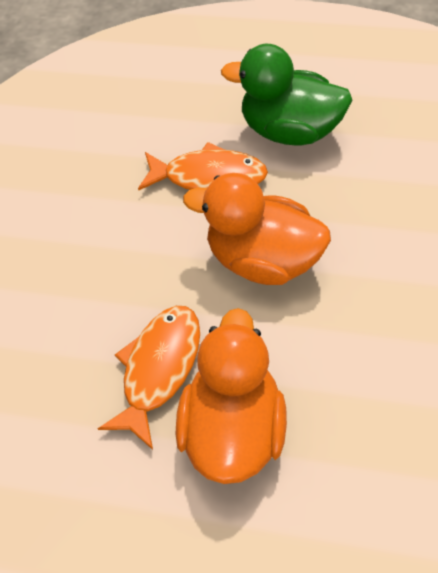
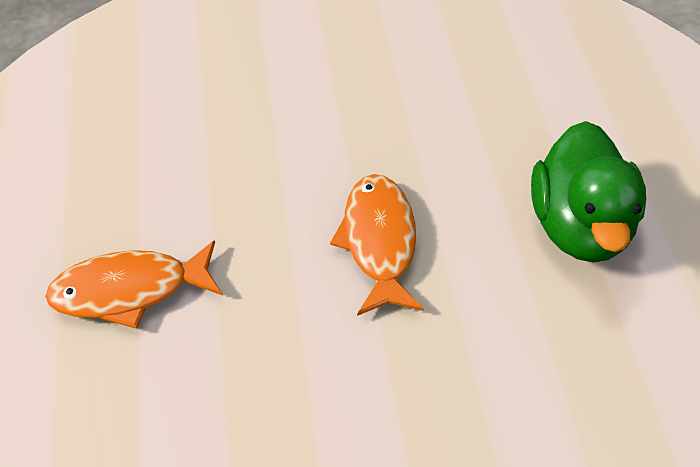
orange duck: 2 -> 0

